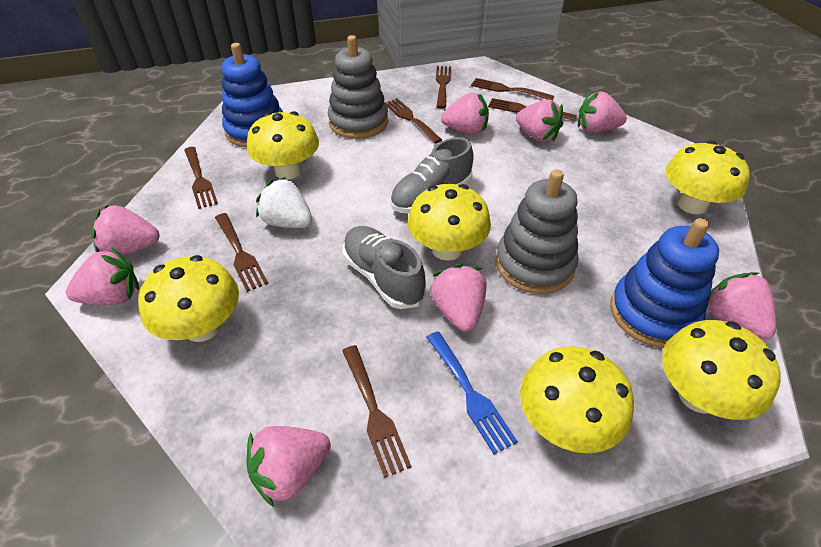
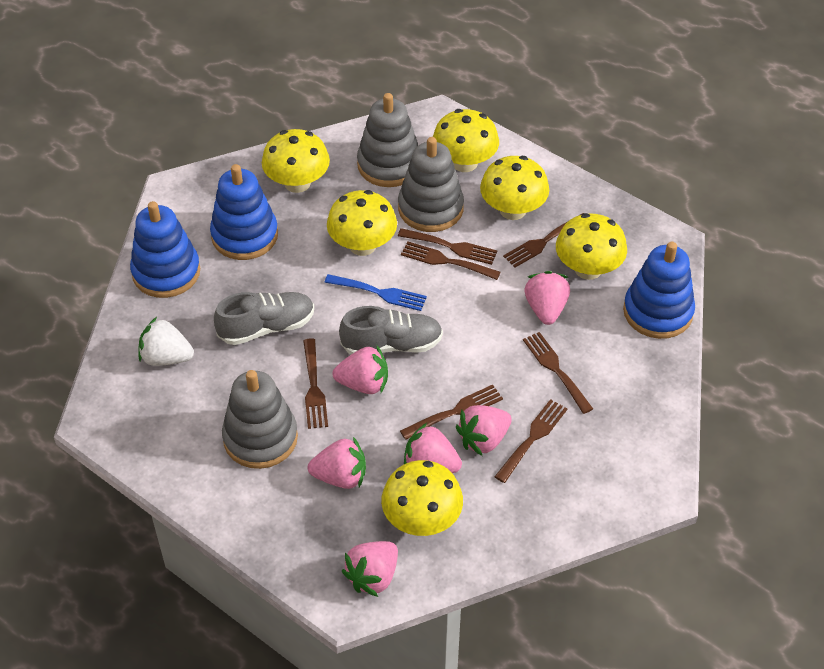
blue stacking toy: 2 -> 3
grey stacking toy: 2 -> 3
pink strawberry: 8 -> 6

